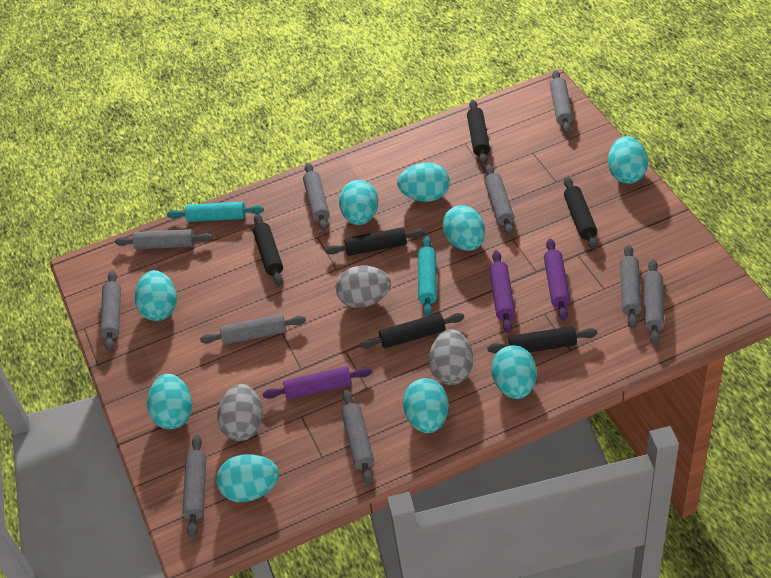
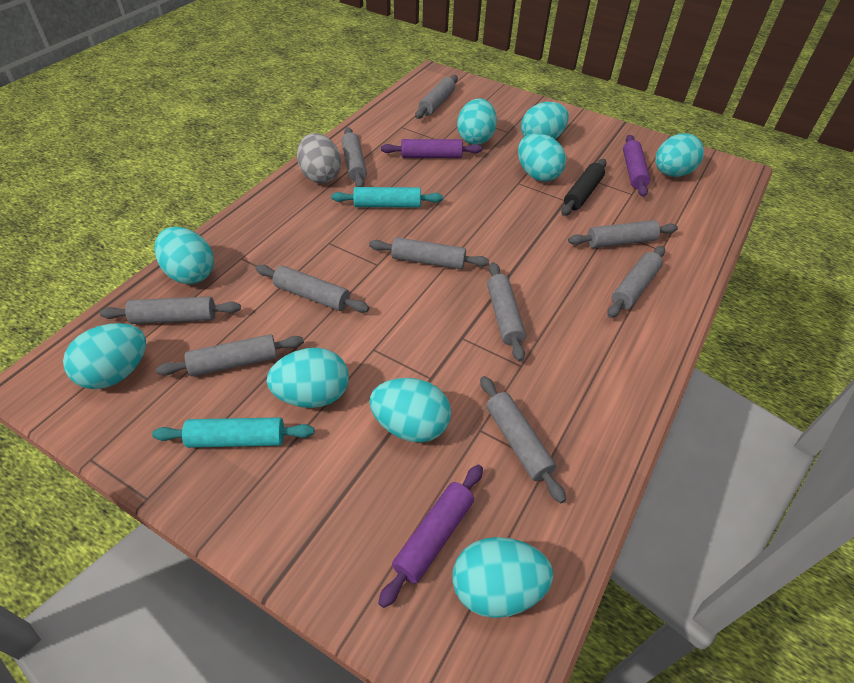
black rolling pin: 6 -> 1
grey egg: 3 -> 1

